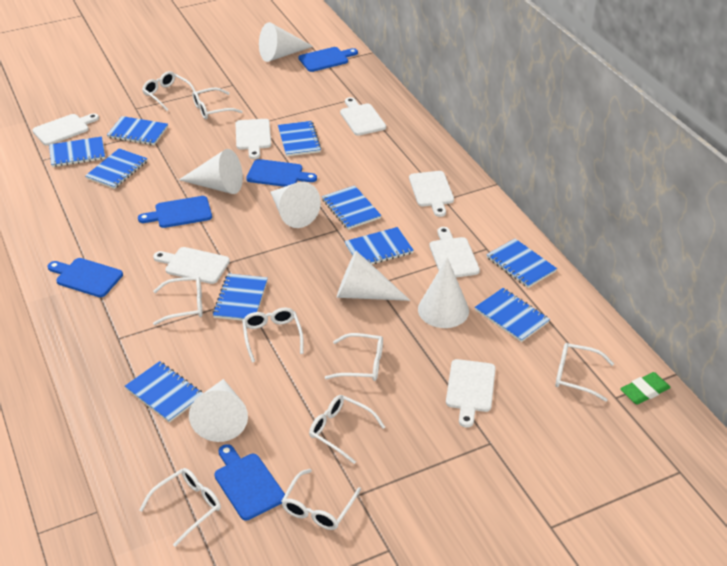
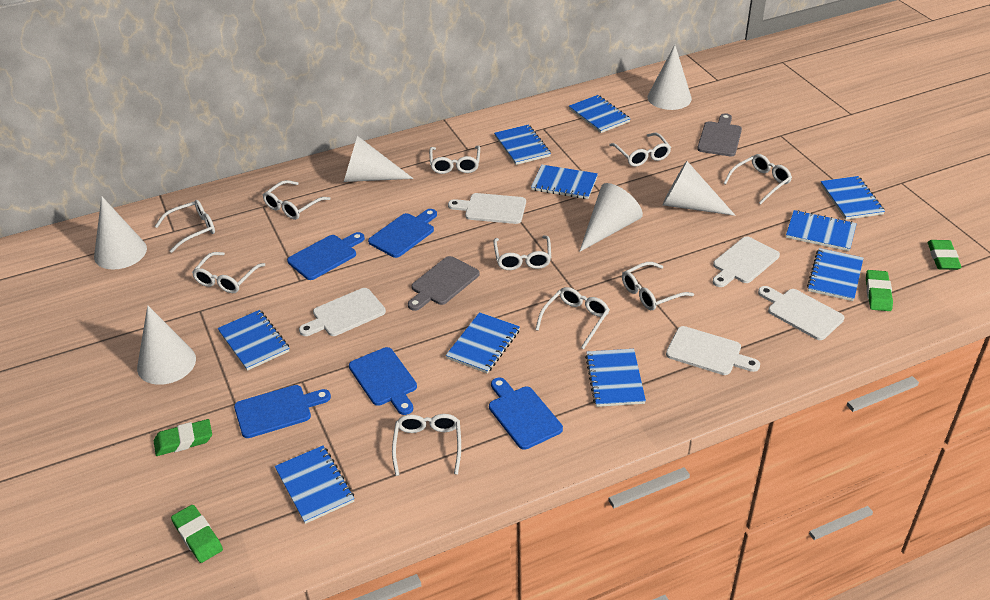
green eraser: 1 -> 4
grey cutting board: 0 -> 2
white cutting board: 7 -> 5
white glasses: 9 -> 10

